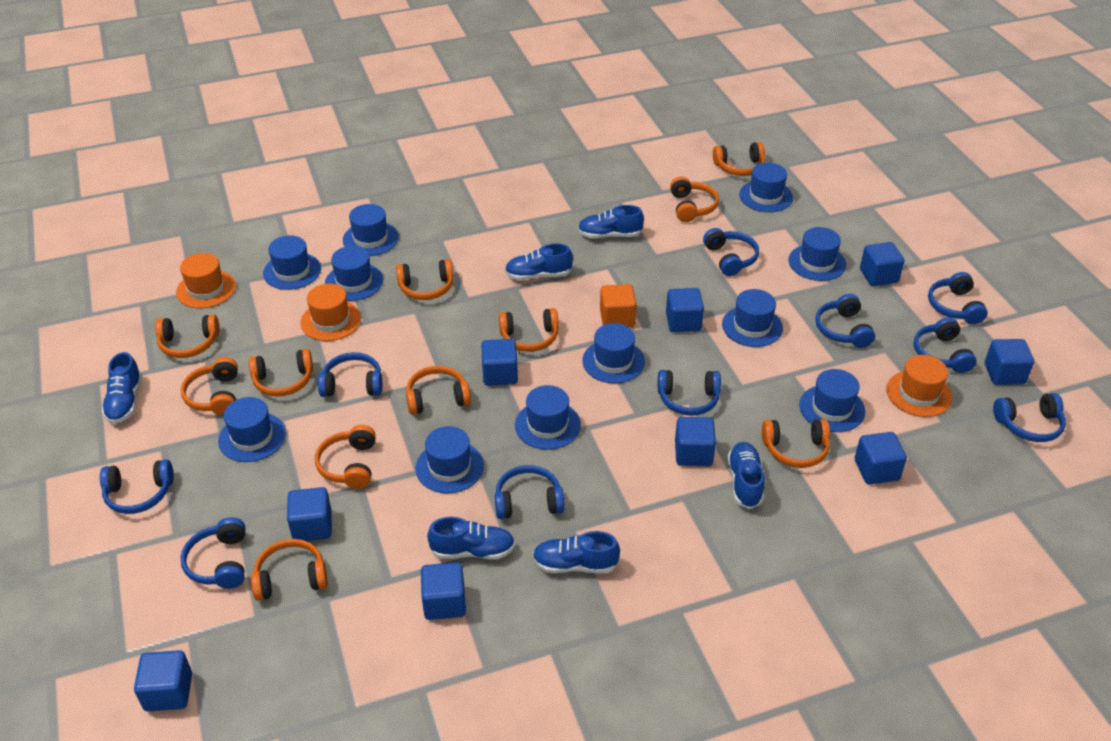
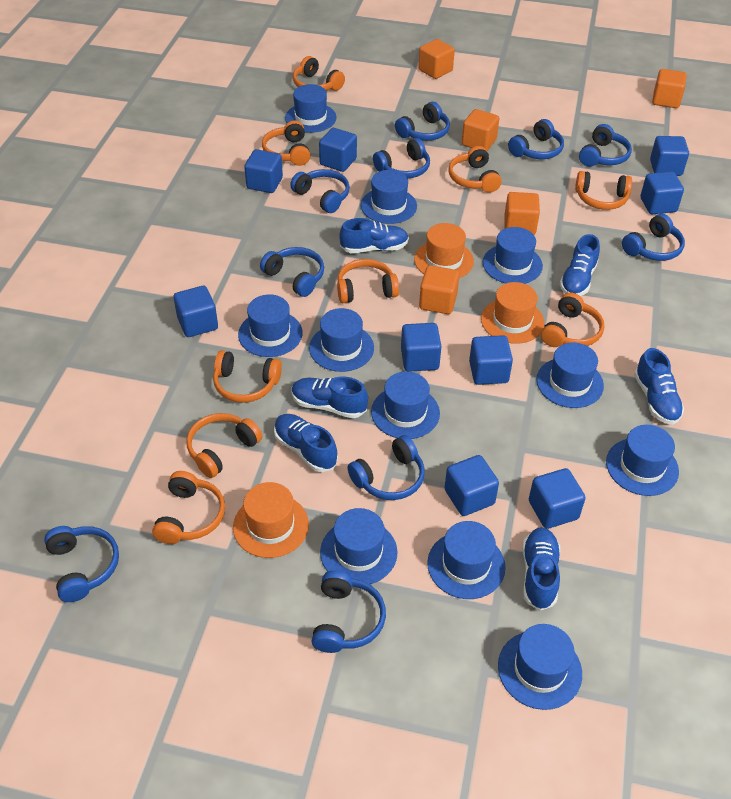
orange cube: 1 -> 5
orange headphones: 11 -> 9

